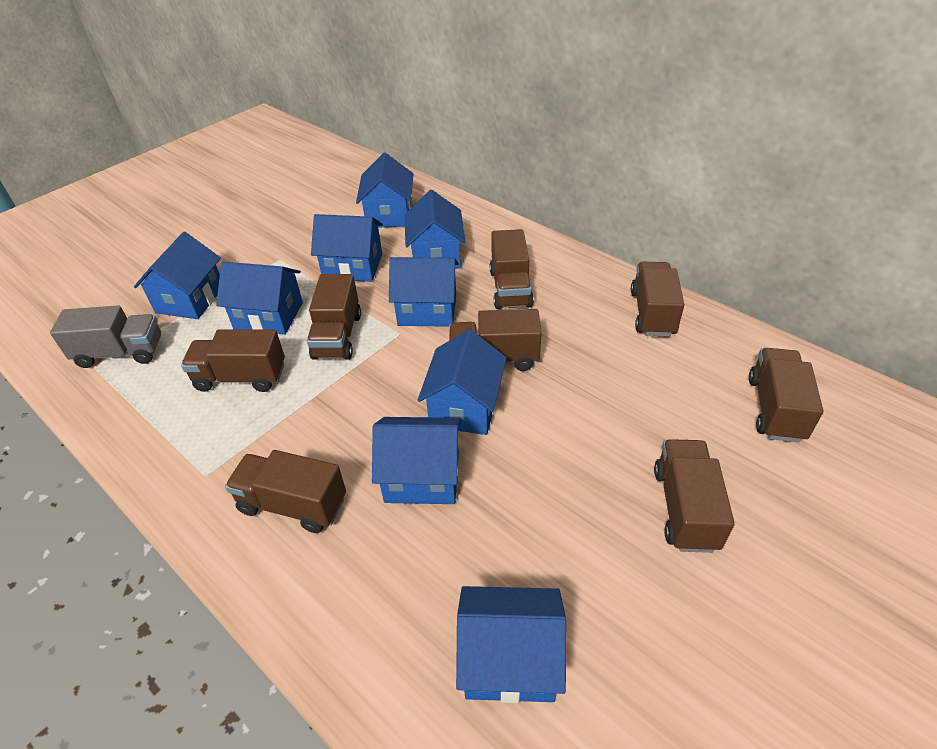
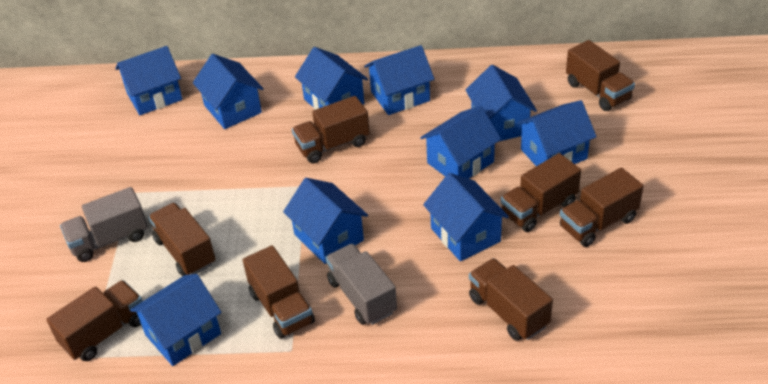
blue house: 9 -> 10
grey truck: 1 -> 2

